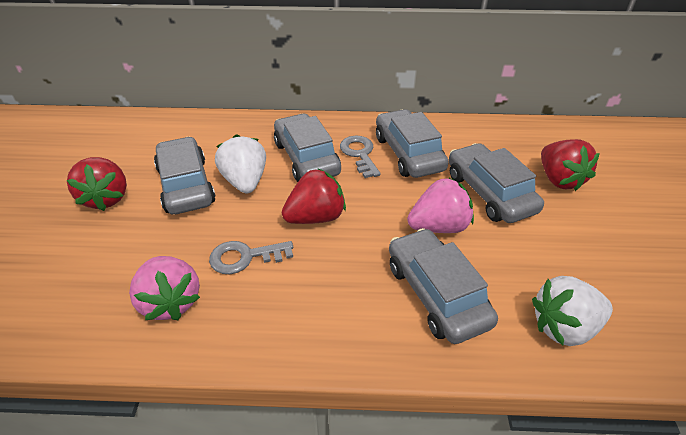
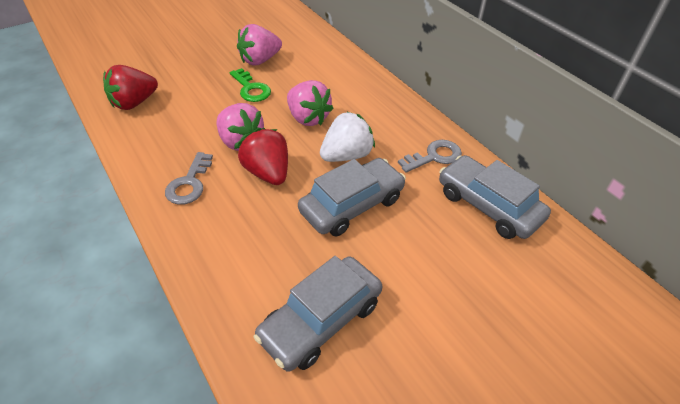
green key: 0 -> 1
grey car: 5 -> 3
pink strawberry: 2 -> 3
red strawberry: 3 -> 2
white strawberry: 2 -> 1

